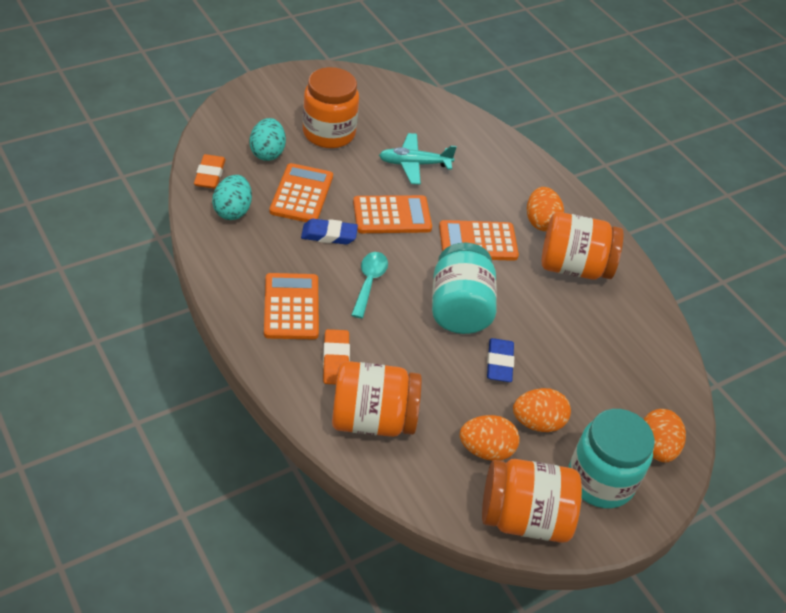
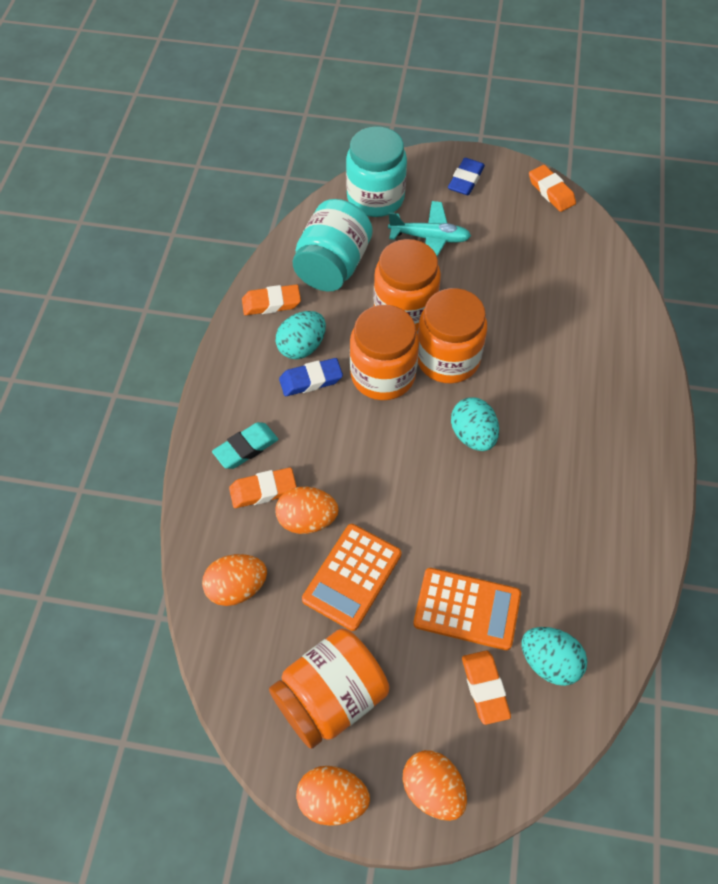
orange calculator: 4 -> 2
orange eraser: 2 -> 4
turquoise egg: 2 -> 3
turquoise eraser: 0 -> 1
turquoise spoon: 1 -> 0

